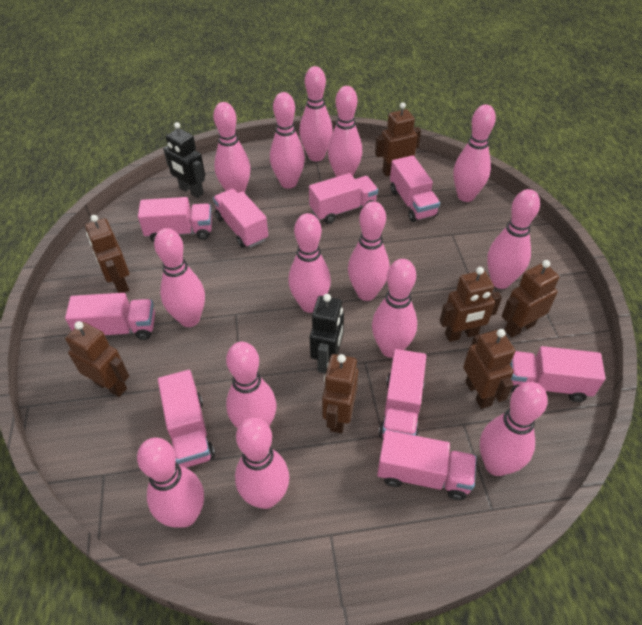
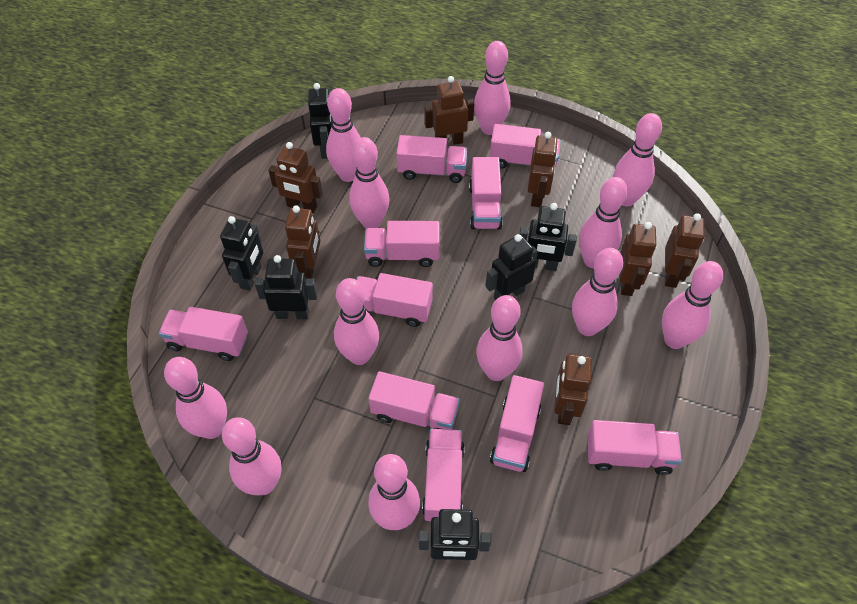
black robot: 2 -> 6
pink bowling pin: 14 -> 12
pink truck: 9 -> 10

